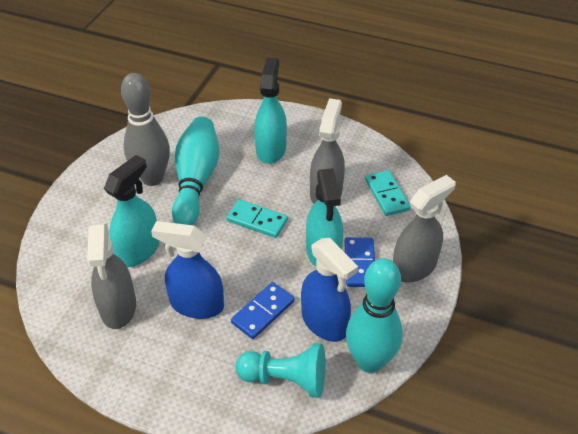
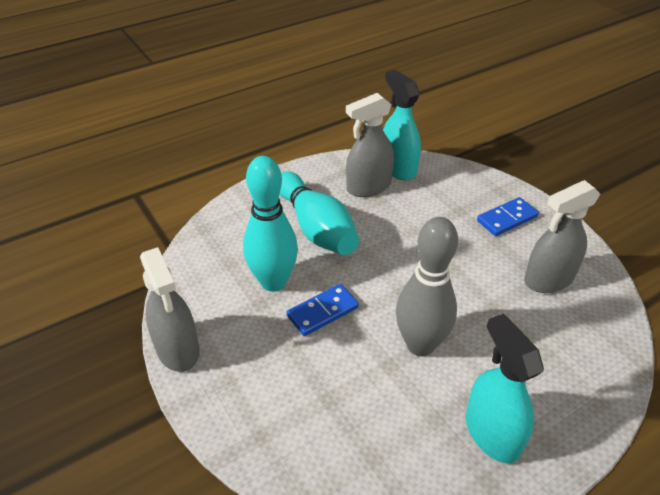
blue spray bottle: 2 -> 0
turquoise domino: 2 -> 0
turquoise pawn: 1 -> 0
turquoise spray bottle: 3 -> 2

